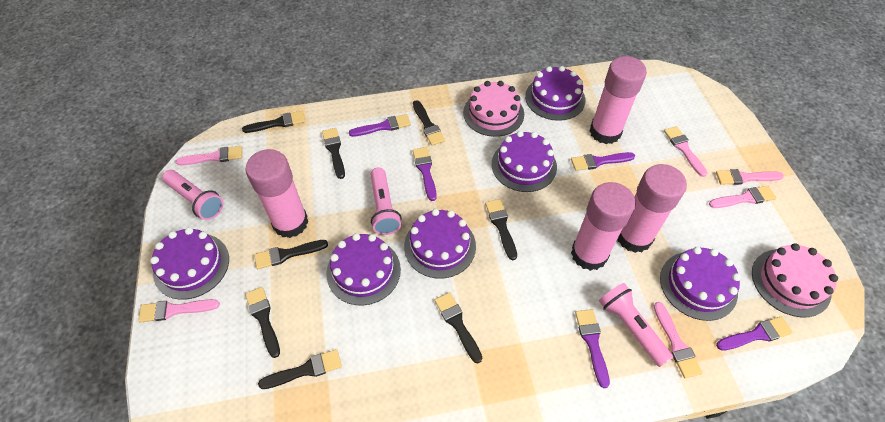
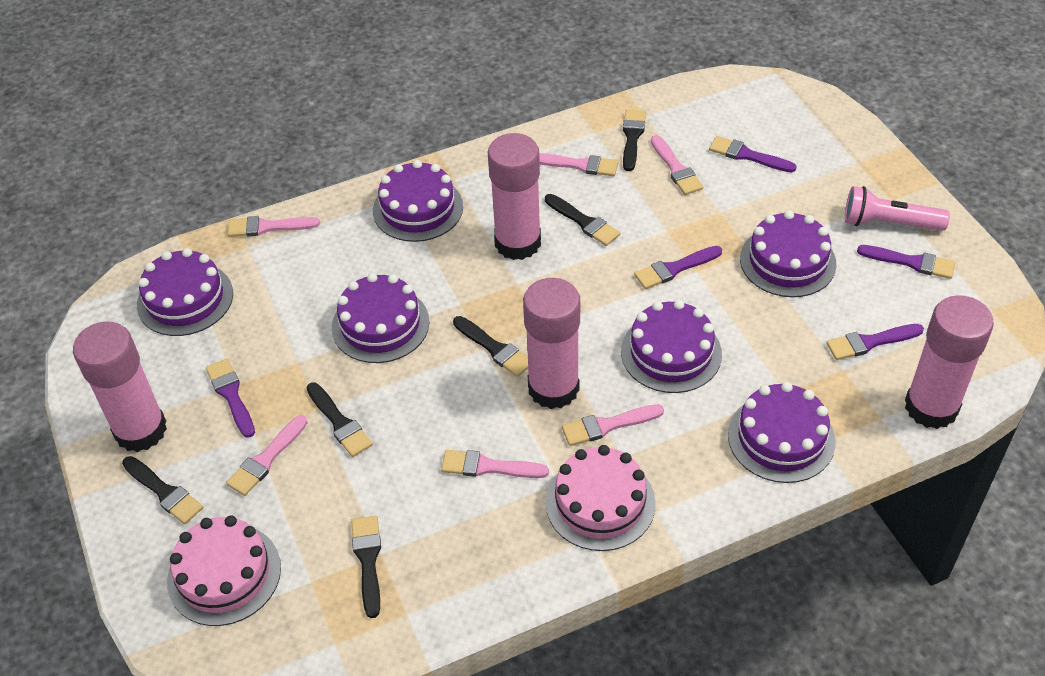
black brush: 8 -> 6
pink flashlight: 3 -> 1

